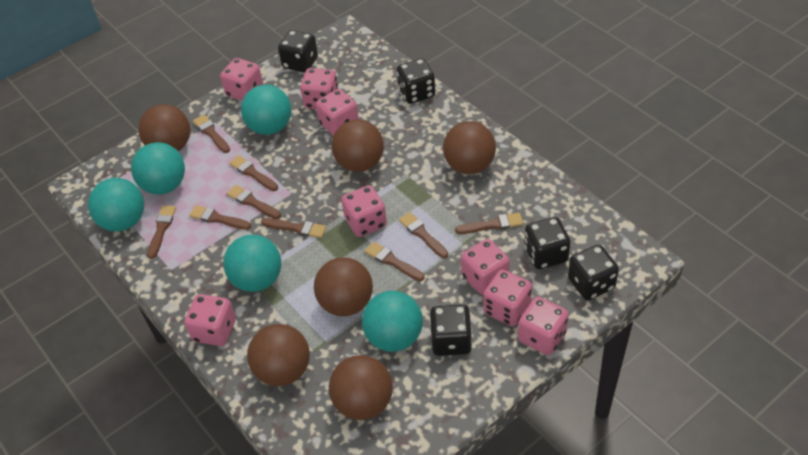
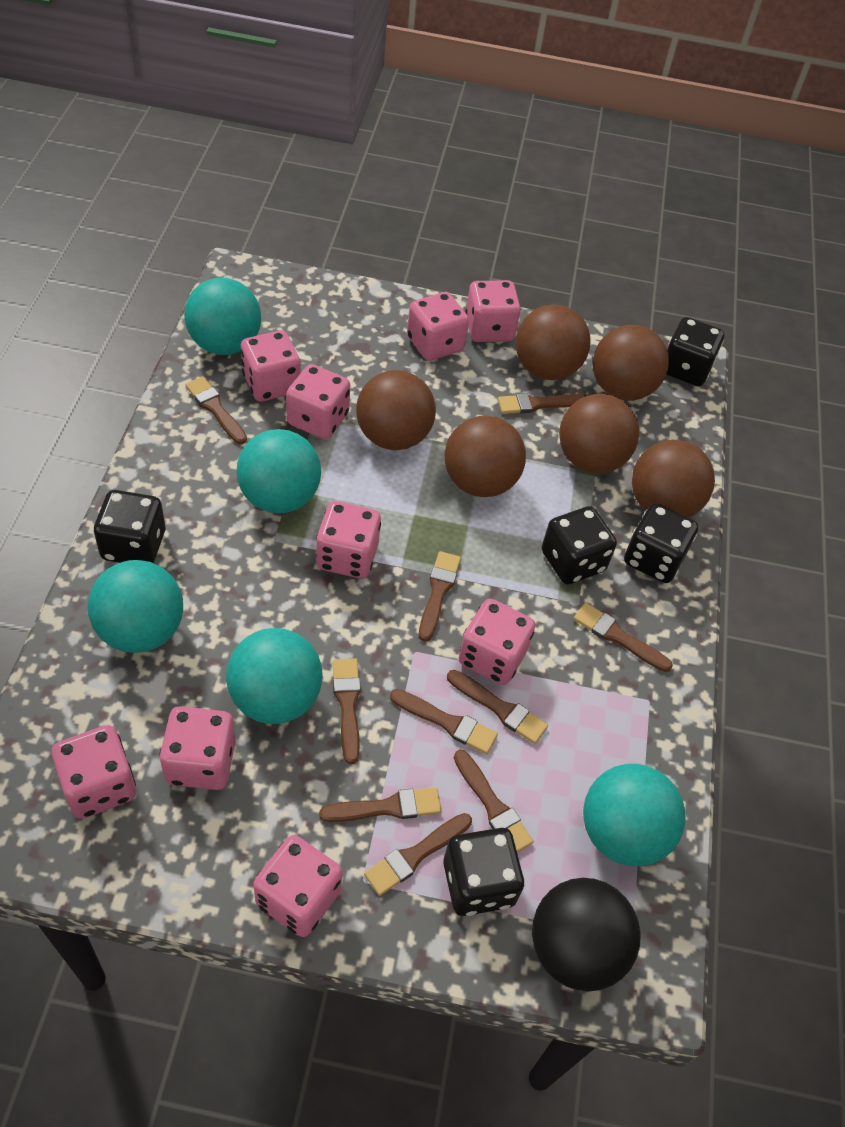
black ball: 0 -> 1
brown brush: 9 -> 10
pink dice: 8 -> 9

